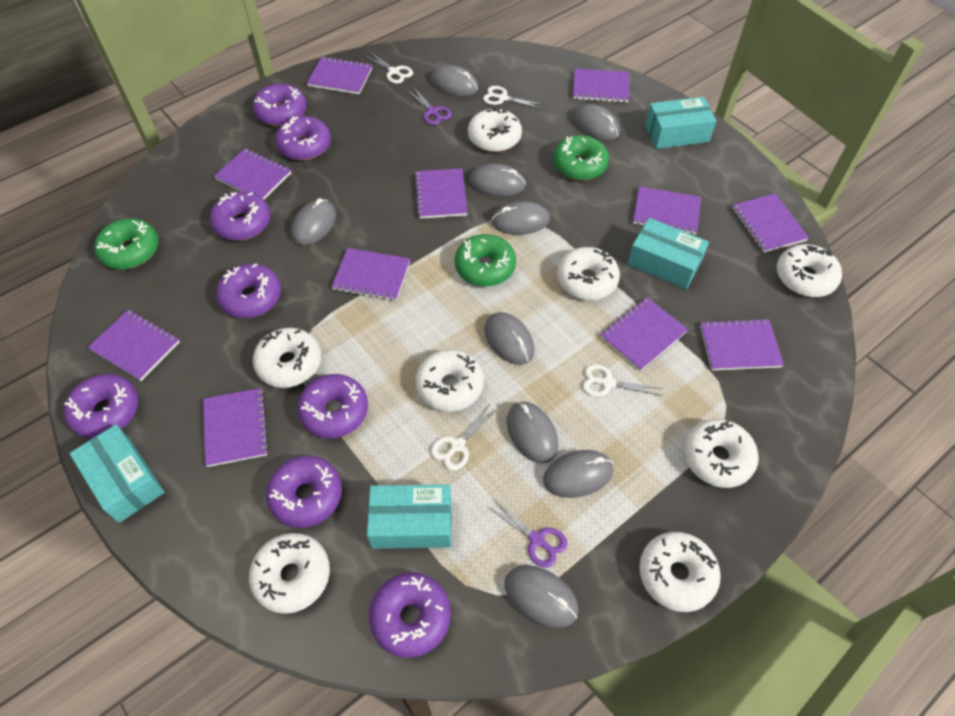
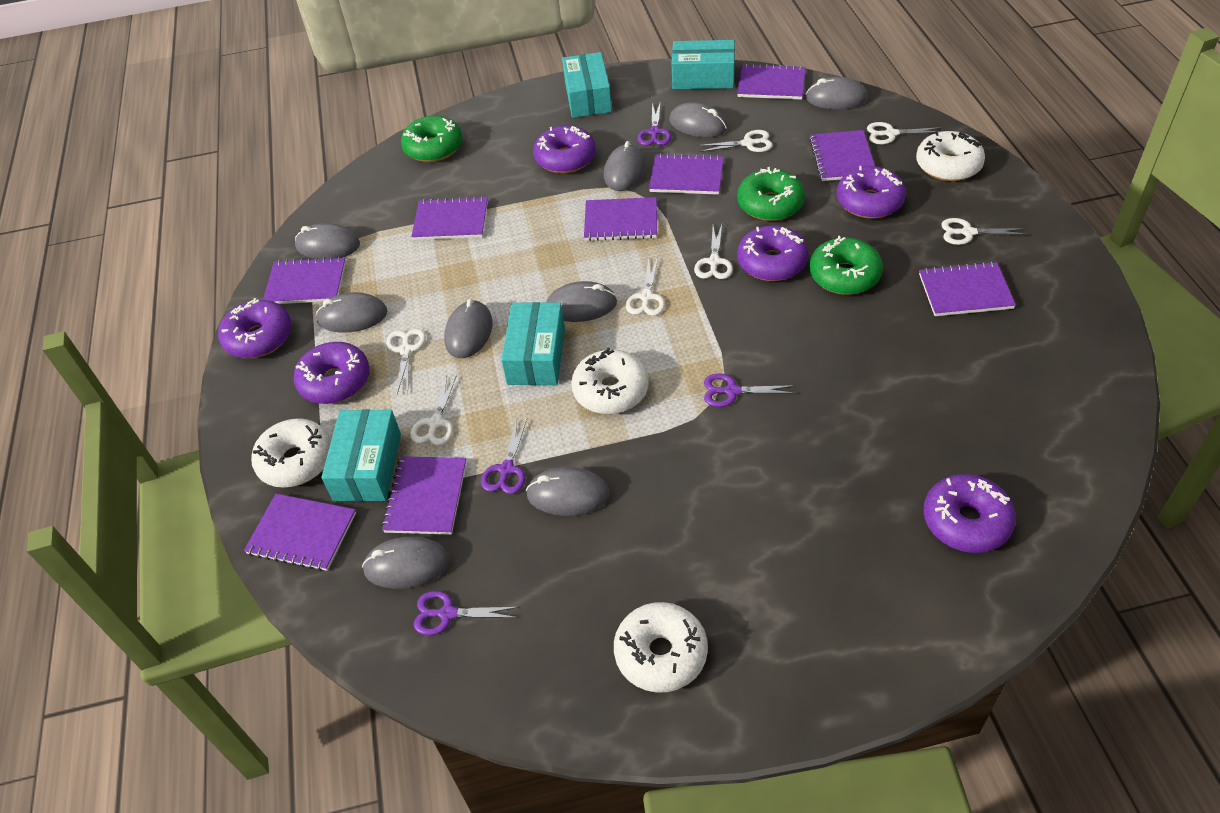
purple donut: 8 -> 6
purple notebook: 11 -> 9
purple scissors: 2 -> 4
white donut: 8 -> 4
white scissors: 4 -> 7

